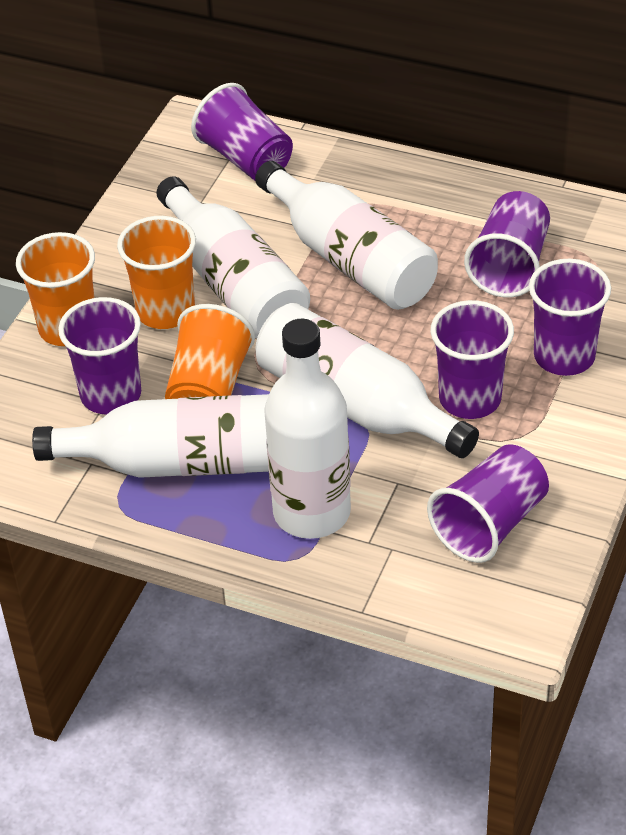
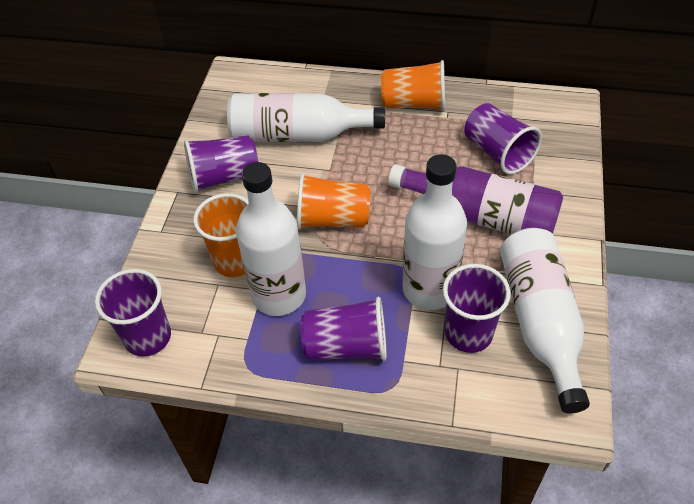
purple bottle: 0 -> 1
purple cup: 6 -> 5
white bottle: 5 -> 4

